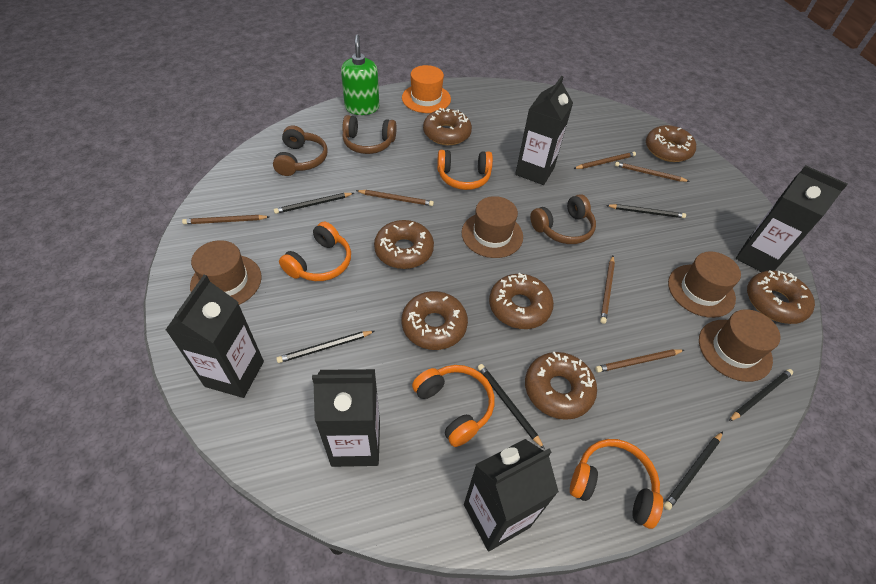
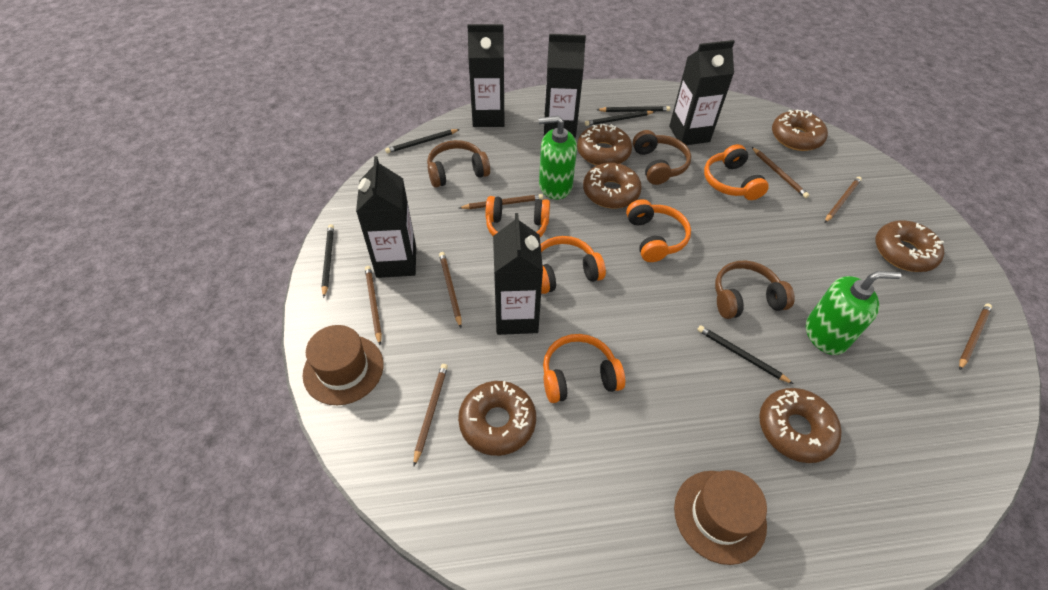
black pencil: 6 -> 5
brown donut: 7 -> 6
brown hat: 4 -> 2
brown pencil: 6 -> 7
green soap dispenser: 1 -> 2
orange hat: 1 -> 0
orange headphones: 4 -> 5

